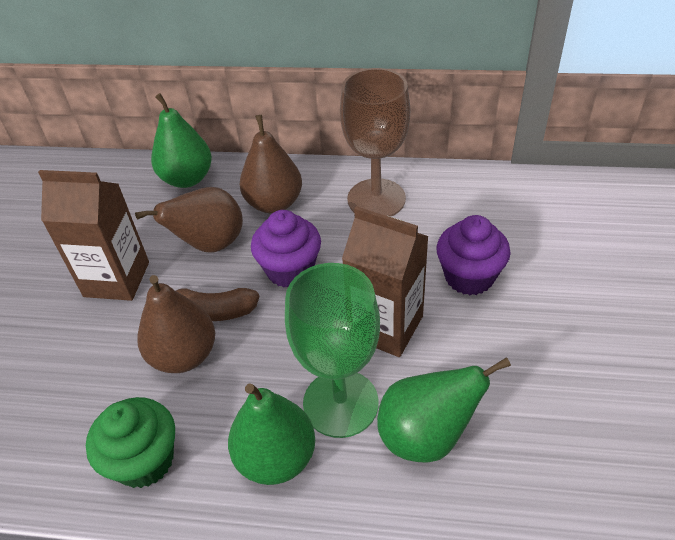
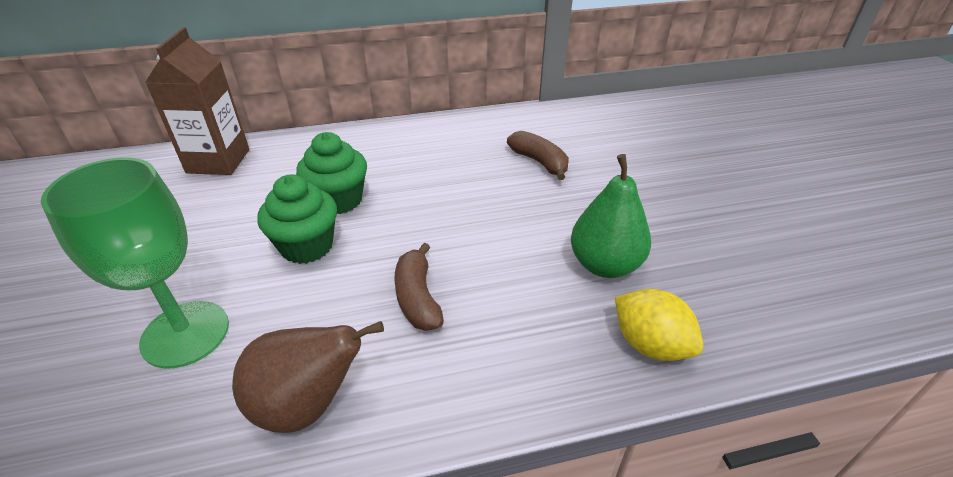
brown banana: 1 -> 2
brown carton: 2 -> 1
brown goblet: 1 -> 0
brown pear: 3 -> 1
green cupcake: 1 -> 2
green pear: 3 -> 1
purple cupcake: 2 -> 0
yellow lemon: 0 -> 1

